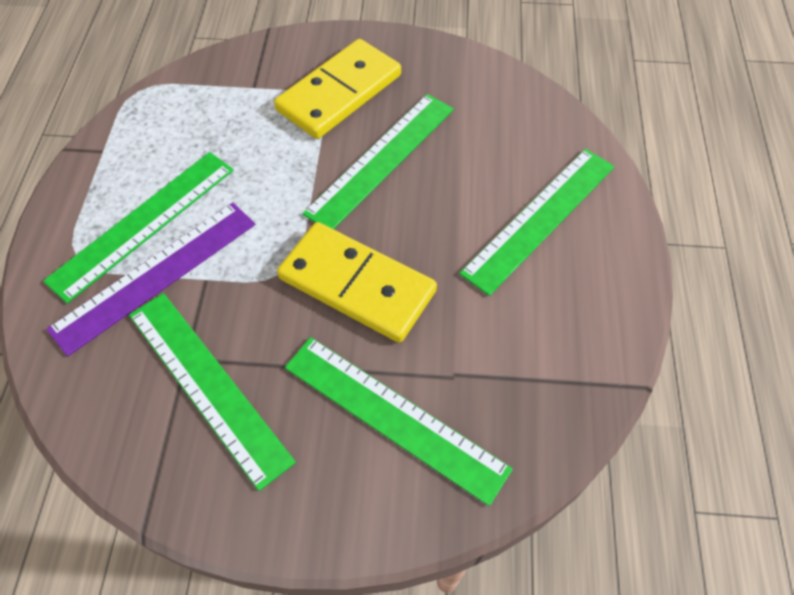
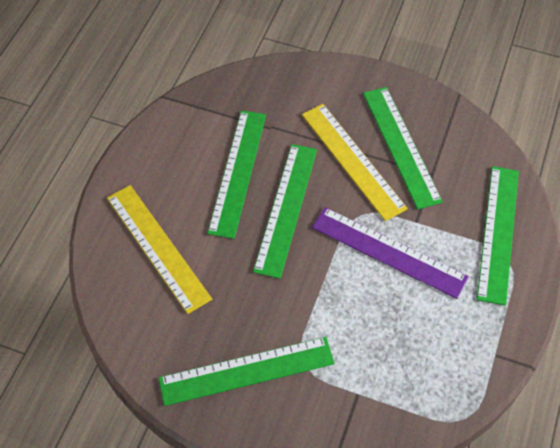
yellow domino: 2 -> 0
yellow ruler: 0 -> 2

